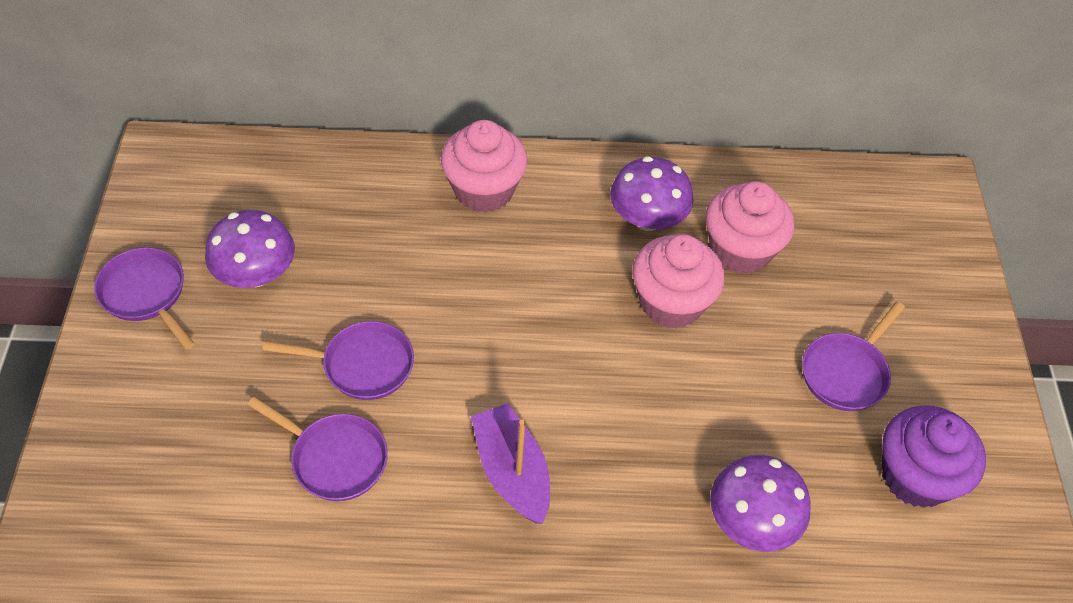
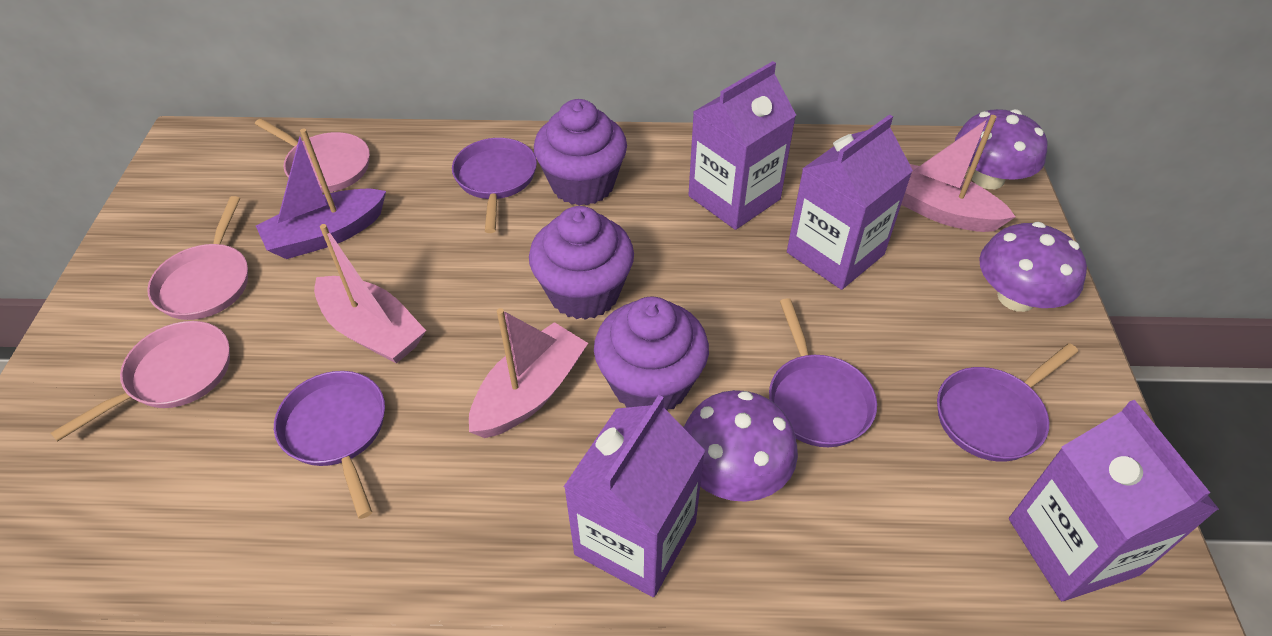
pink boat: 0 -> 3
pink cupcake: 3 -> 0
pink pan: 0 -> 3
purple carton: 0 -> 4
purple cupcake: 1 -> 3

